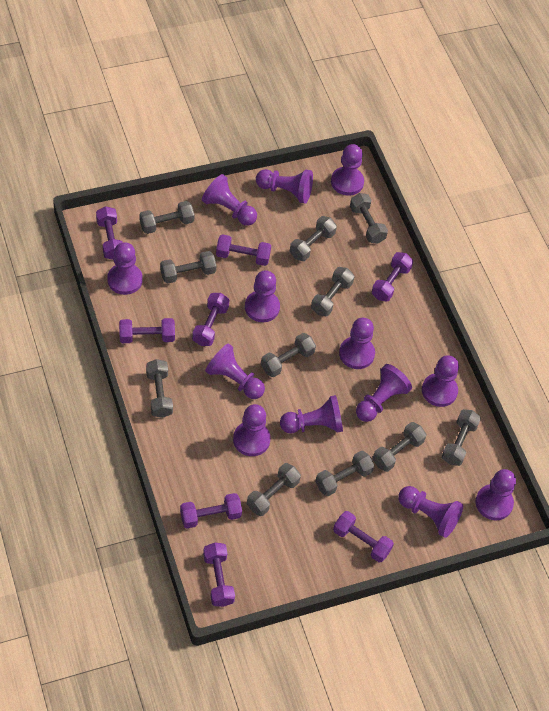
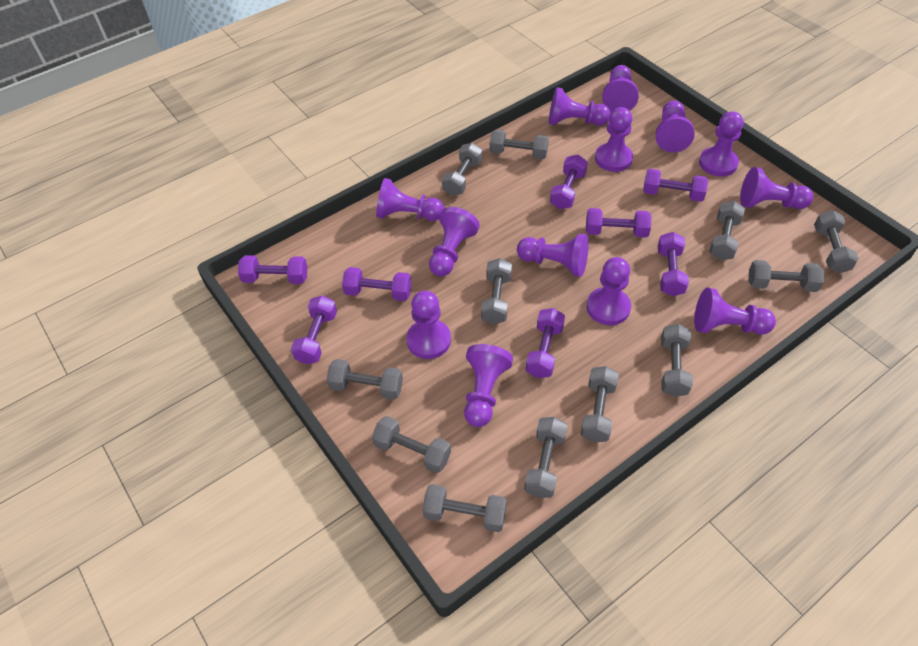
grey dumbbell: 11 -> 12

